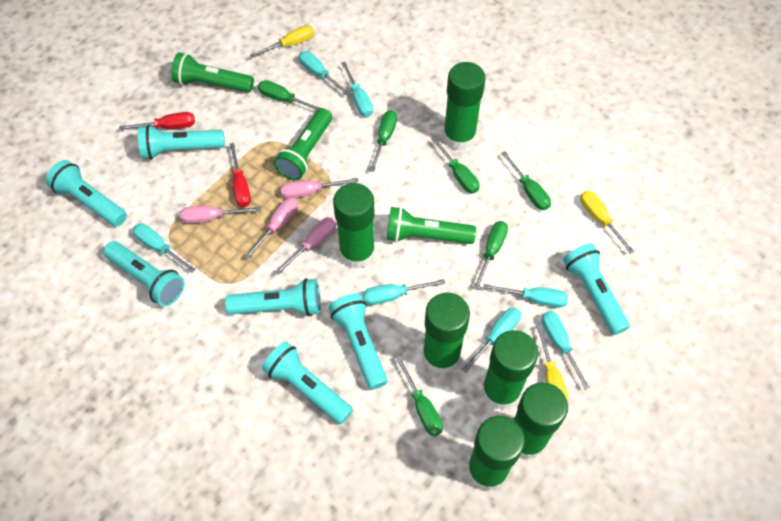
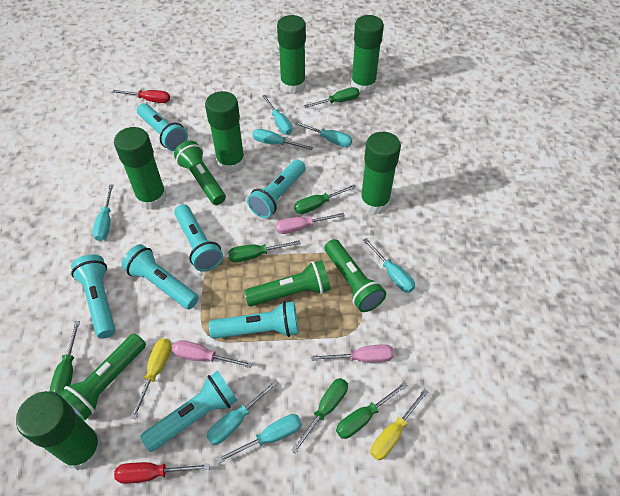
green flashlight: 3 -> 4
pink screwdriver: 4 -> 3
yellow screwdriver: 3 -> 2

